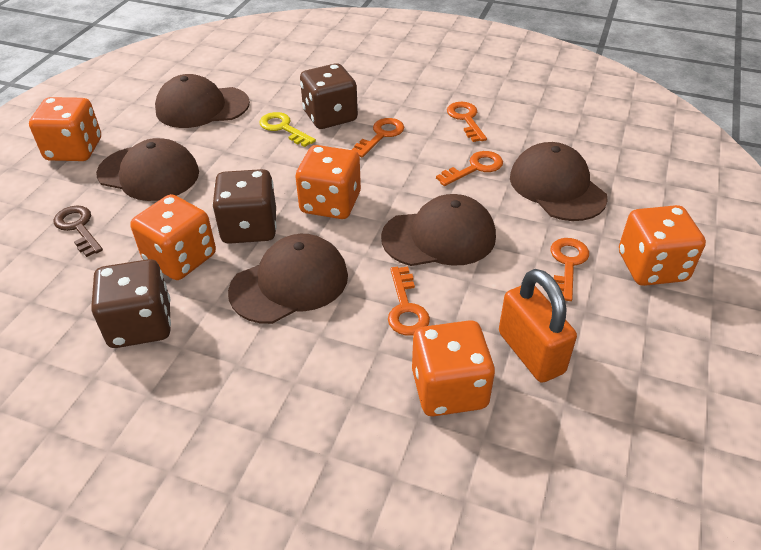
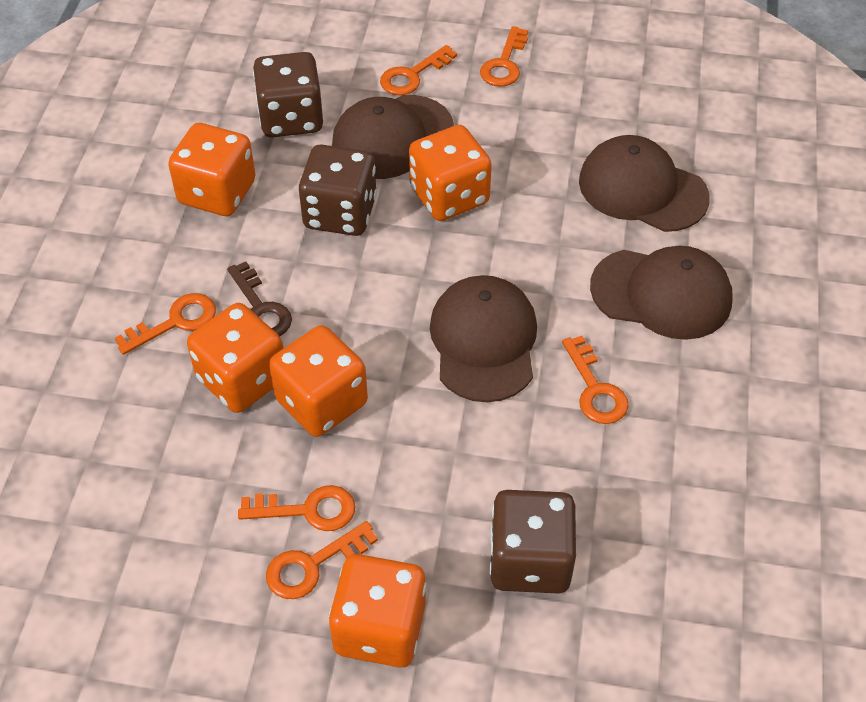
brown cap: 5 -> 4
orange key: 5 -> 6
orange padlock: 1 -> 0
yellow key: 1 -> 0

